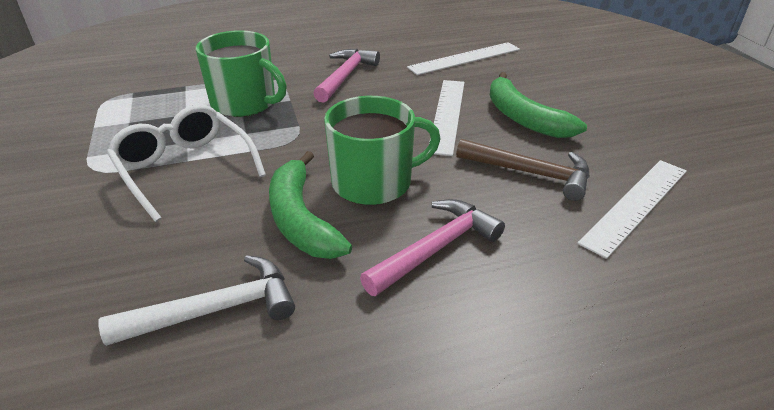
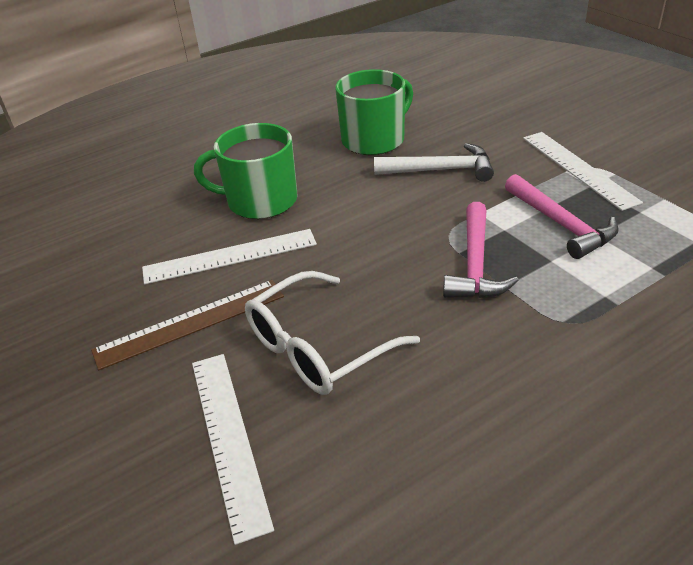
brown hammer: 1 -> 0
brown ruler: 0 -> 1
green banana: 2 -> 0

